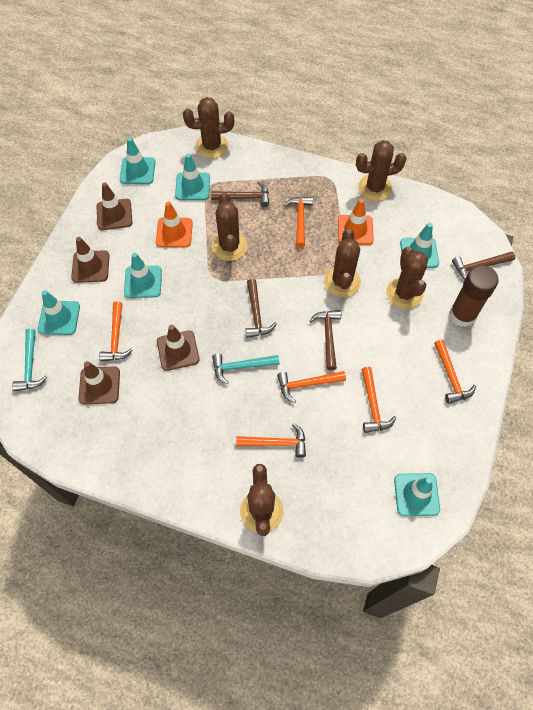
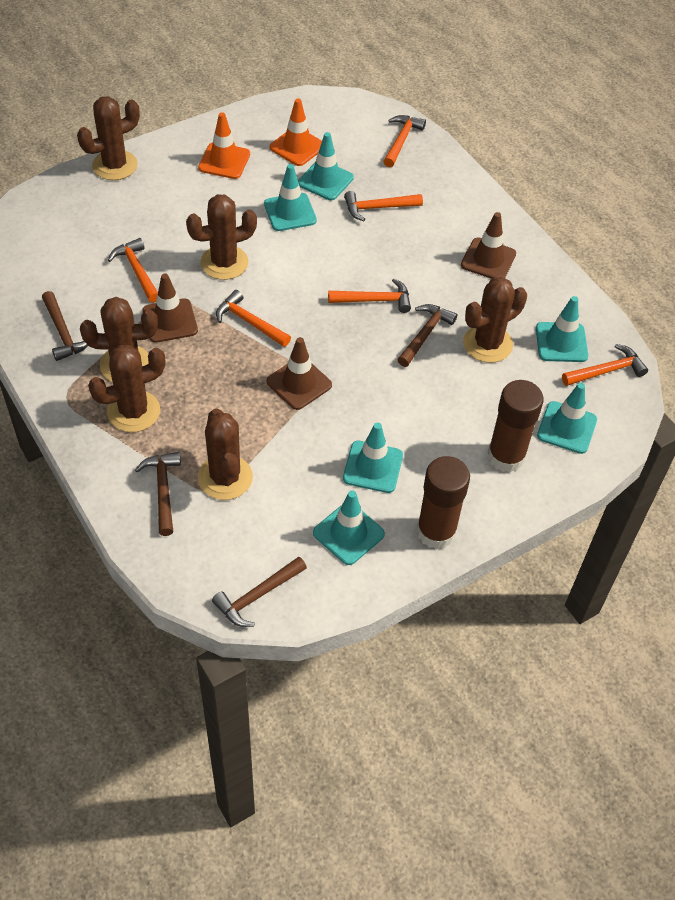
brown glue stick: 1 -> 2
brown traffic cone: 4 -> 3
turquoise hammer: 2 -> 0

